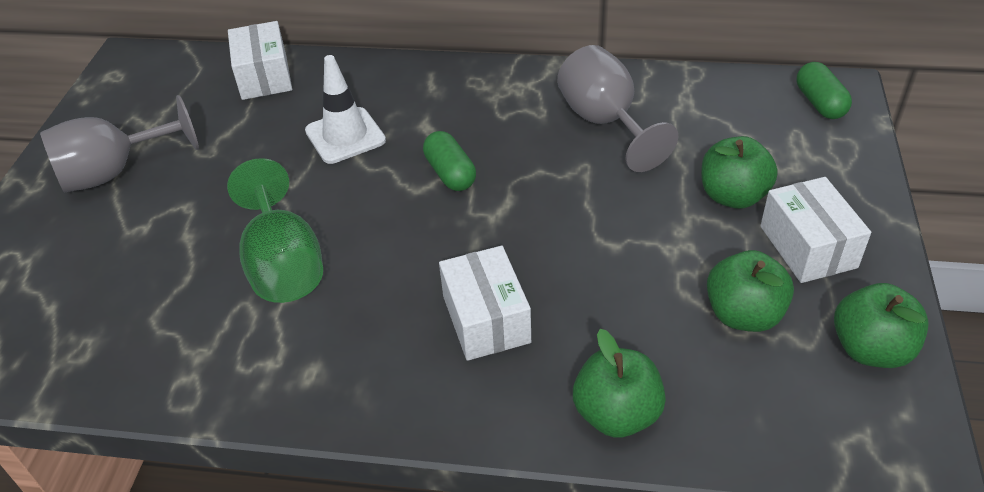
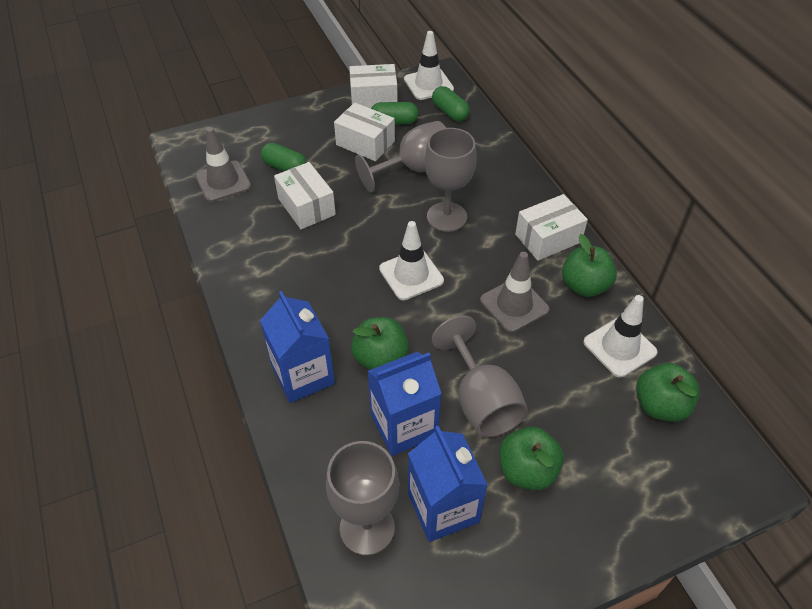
blue carton: 0 -> 3
green capsule: 2 -> 3
green goblet: 1 -> 0
grey goblet: 2 -> 4
grey traffic cone: 0 -> 2
white box: 3 -> 4
white traffic cone: 1 -> 3

